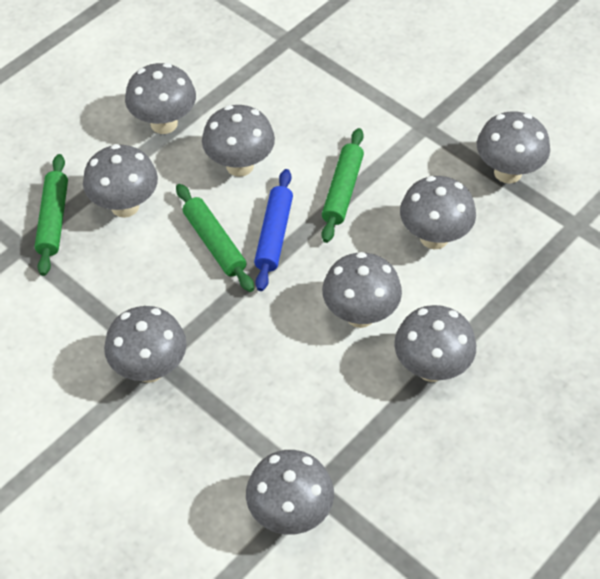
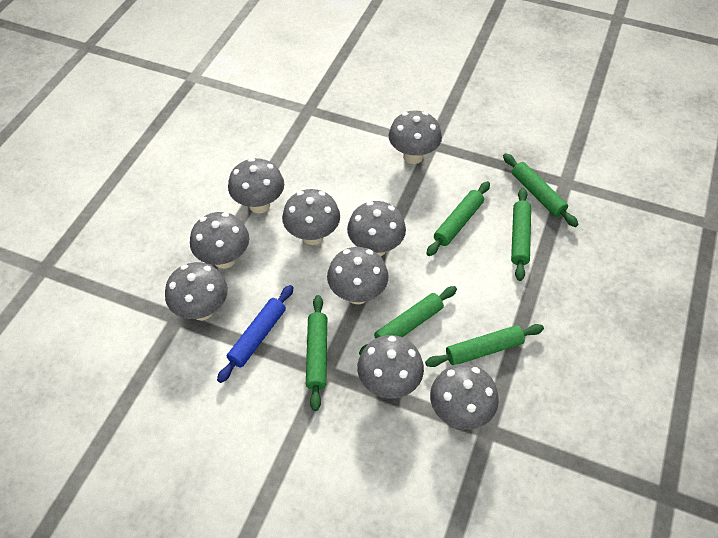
green rolling pin: 3 -> 6

